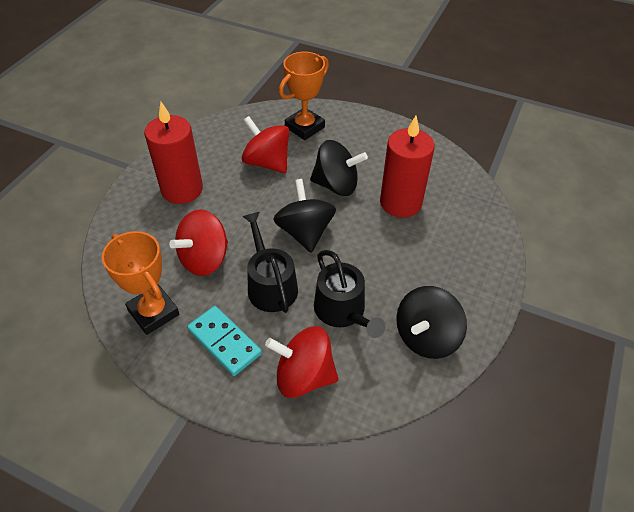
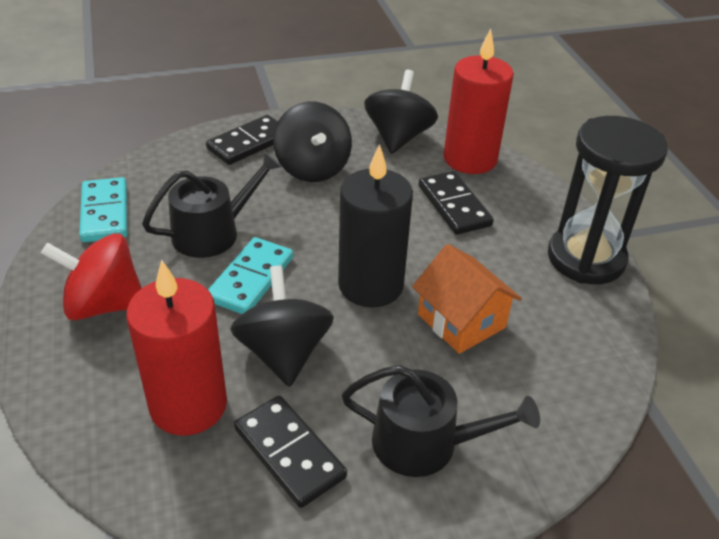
black candle: 0 -> 1
black domino: 0 -> 3
black hourglass: 0 -> 1
orange house: 0 -> 1
orange trophy: 2 -> 0
red spinning top: 3 -> 1
turquoise domino: 1 -> 2

